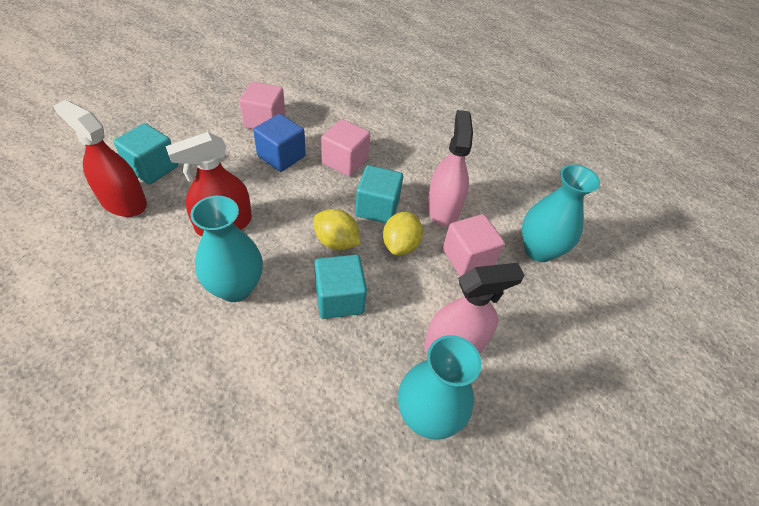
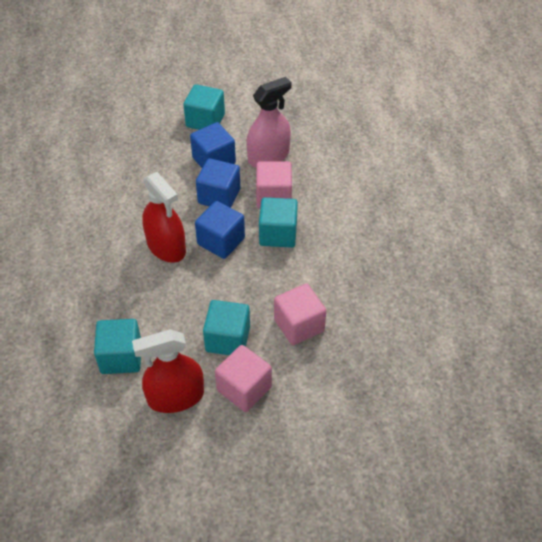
blue cube: 1 -> 3
pink spray bottle: 2 -> 1
turquoise cube: 3 -> 4
turquoise vase: 3 -> 0
yellow lemon: 2 -> 0

